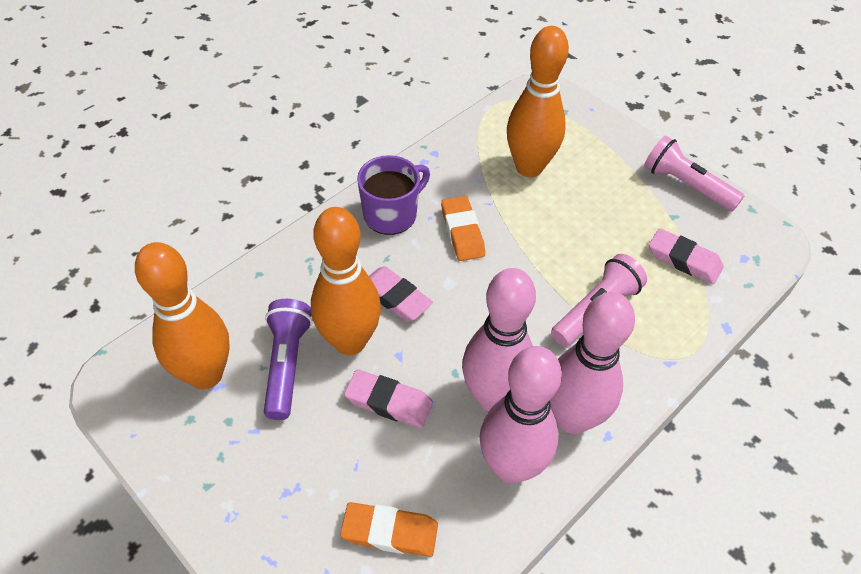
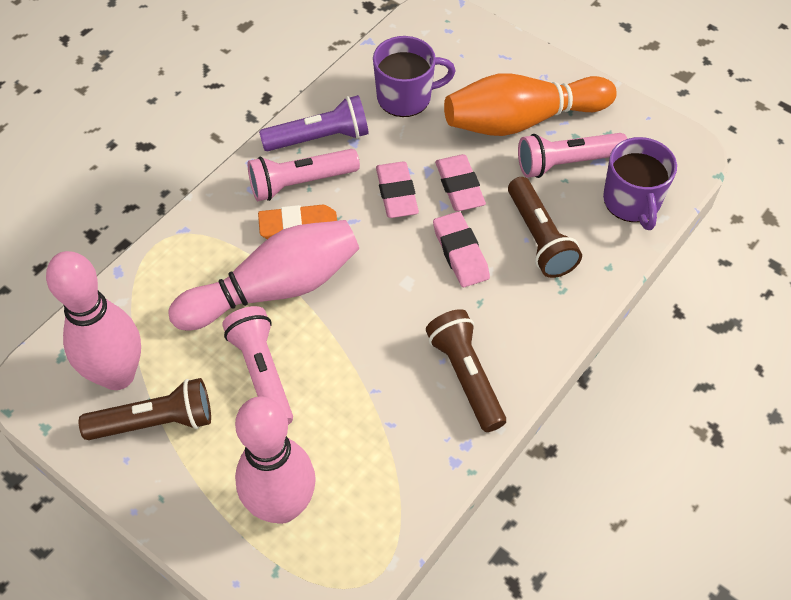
brown flashlight: 0 -> 3
orange bowling pin: 3 -> 1
orange eraser: 2 -> 1
pink flashlight: 2 -> 3
purple mug: 1 -> 2

